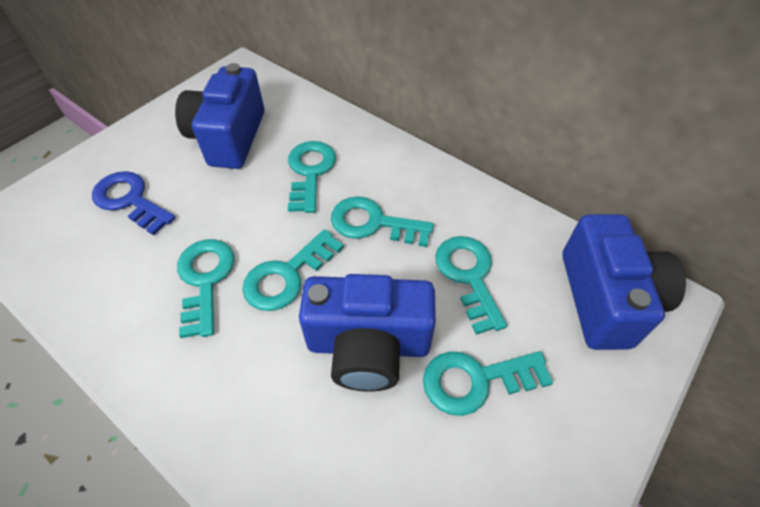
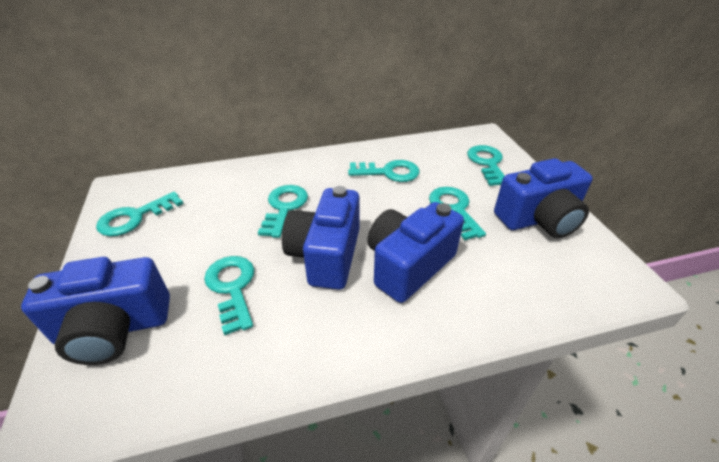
blue camera: 3 -> 4
blue key: 1 -> 0

